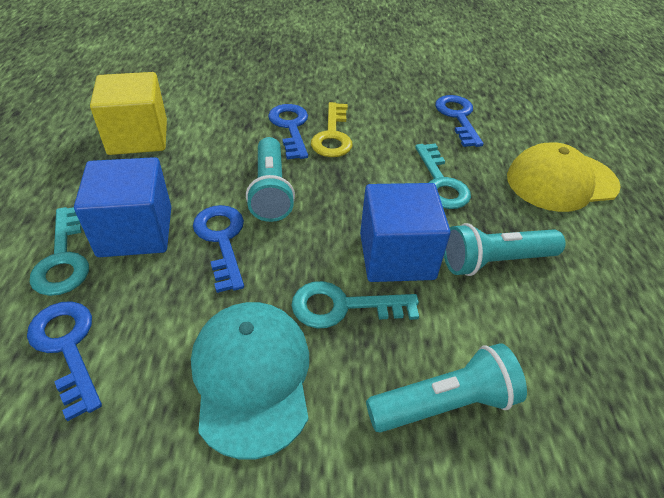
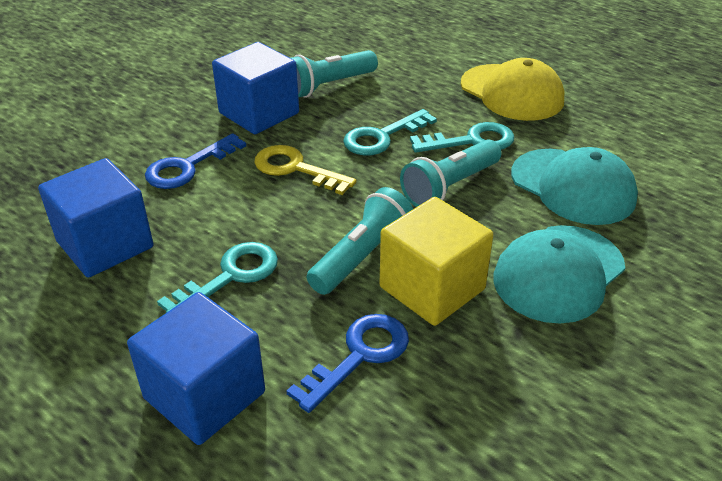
blue cube: 2 -> 3
blue key: 4 -> 2
turquoise cap: 1 -> 2

